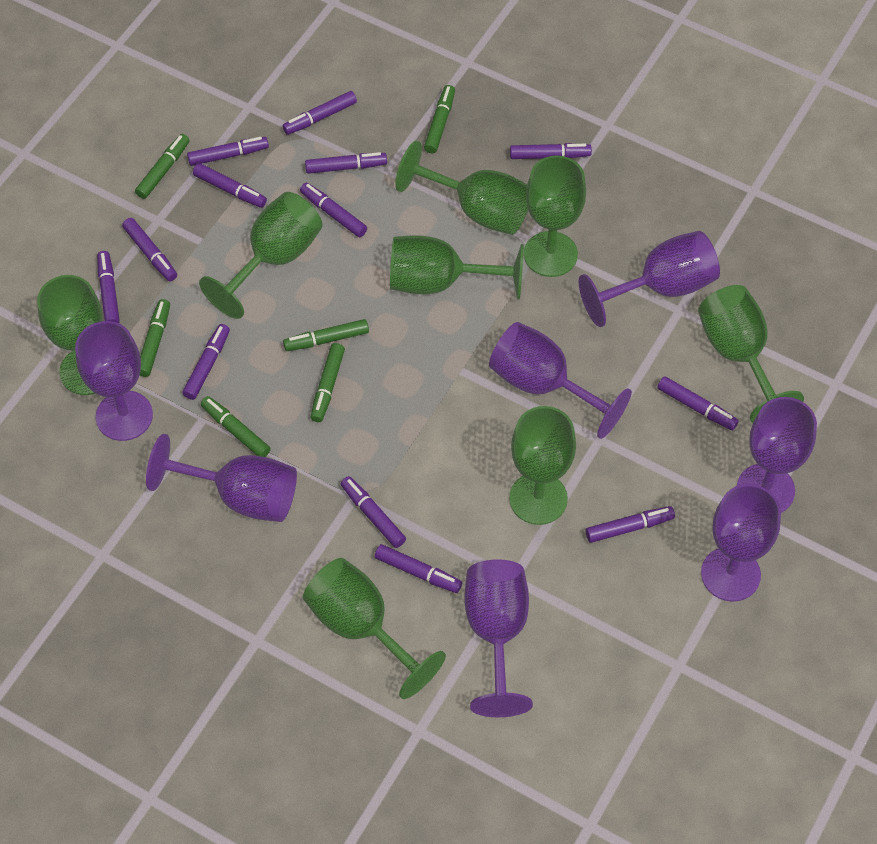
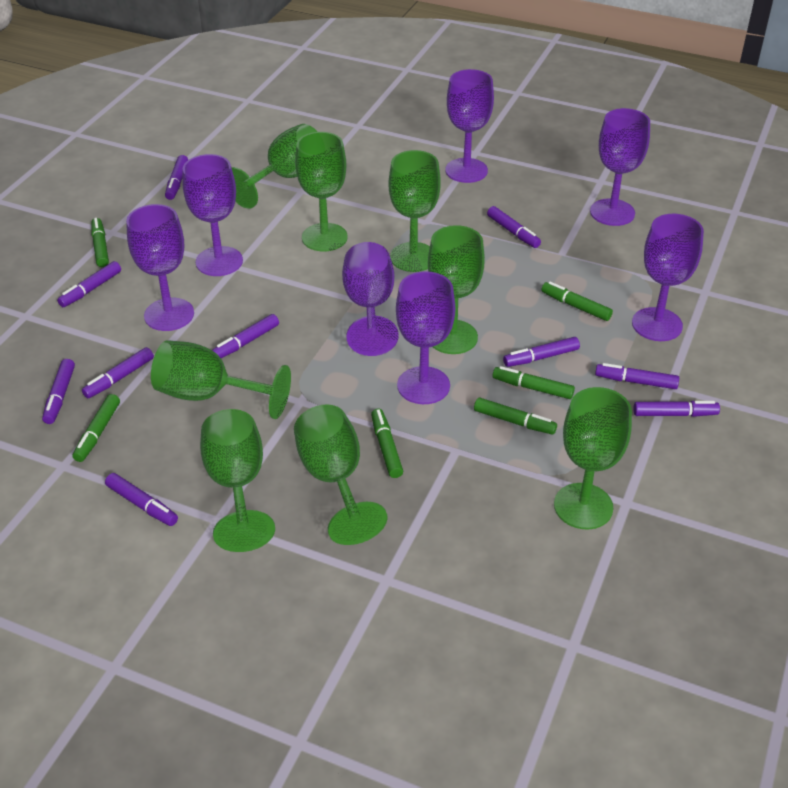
purple marker: 13 -> 10

